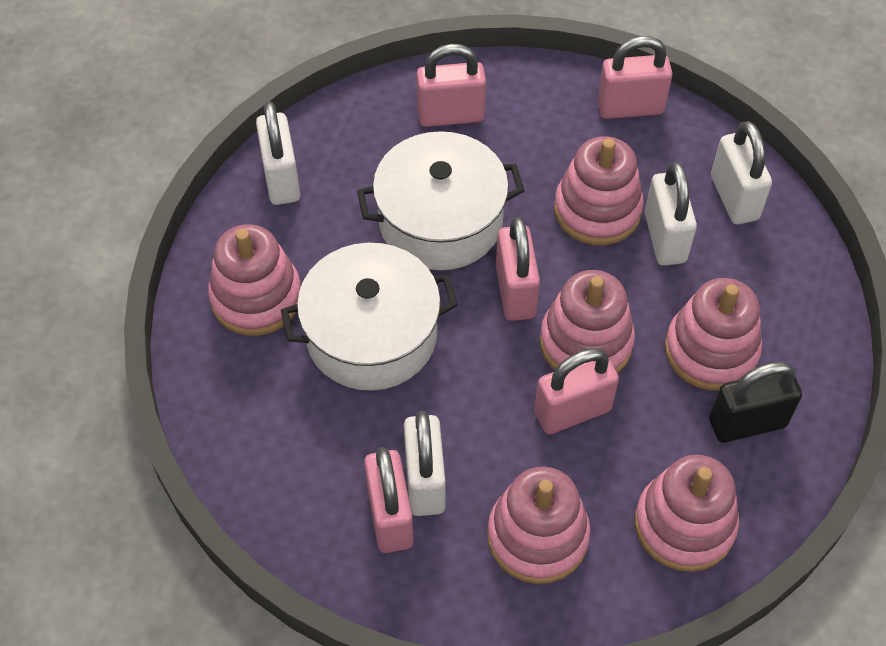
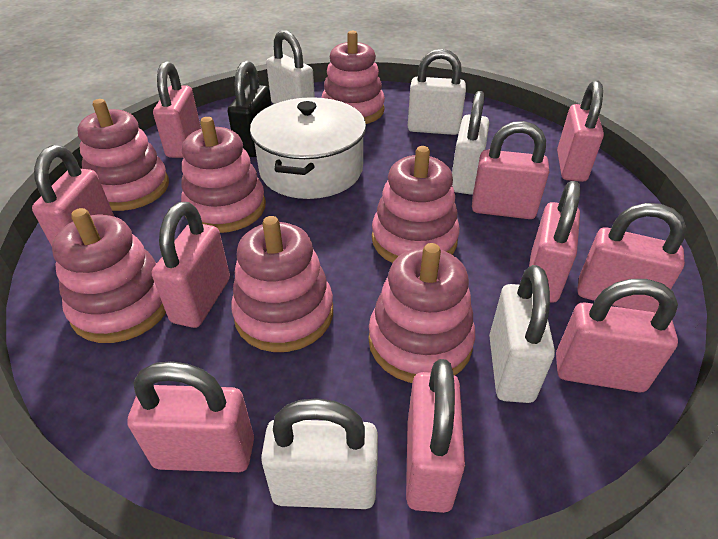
pink padlock: 5 -> 10
pink stacking toy: 6 -> 7
white padlock: 4 -> 5
white pot: 2 -> 1

